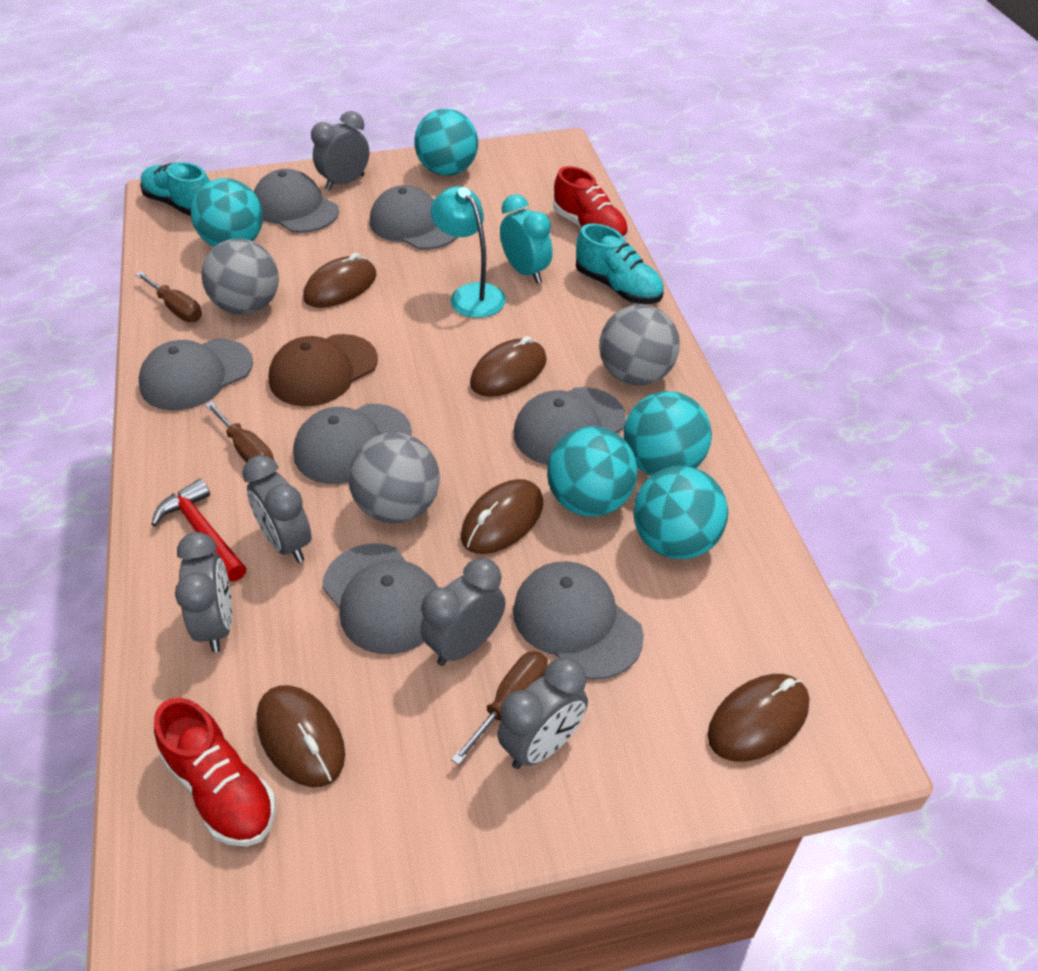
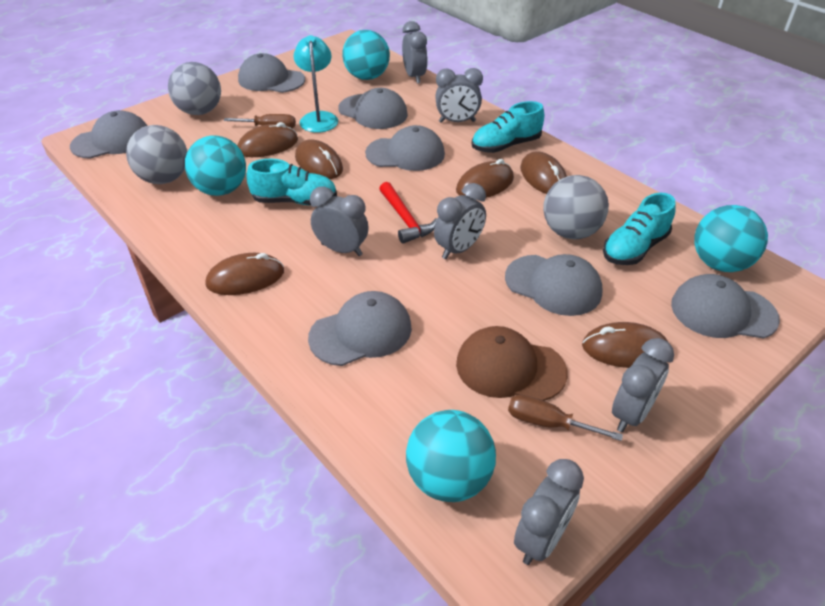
brown mouse: 5 -> 6
brown screwdriver: 3 -> 2
grey clock: 5 -> 6
red shoe: 2 -> 0
turquoise ball: 5 -> 4
turquoise clock: 1 -> 0
turquoise shoe: 2 -> 3

